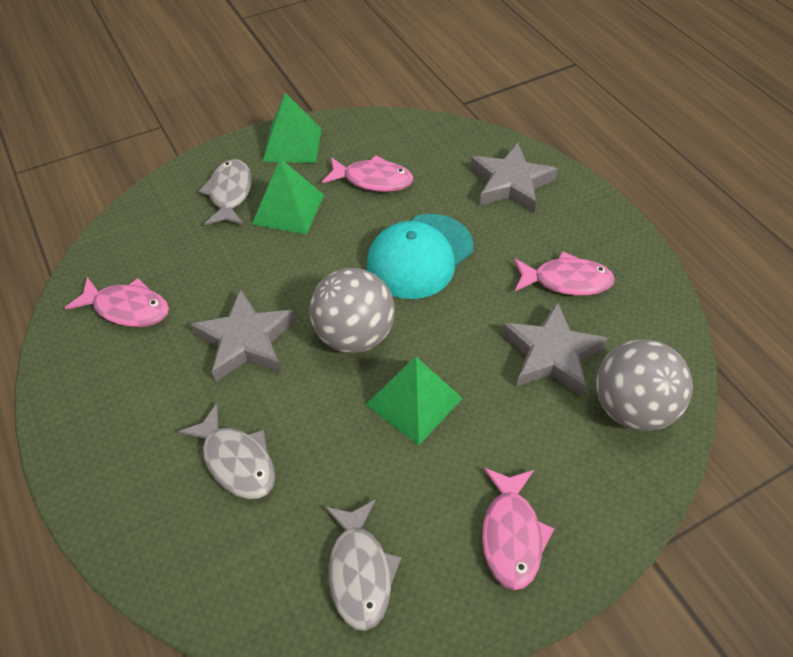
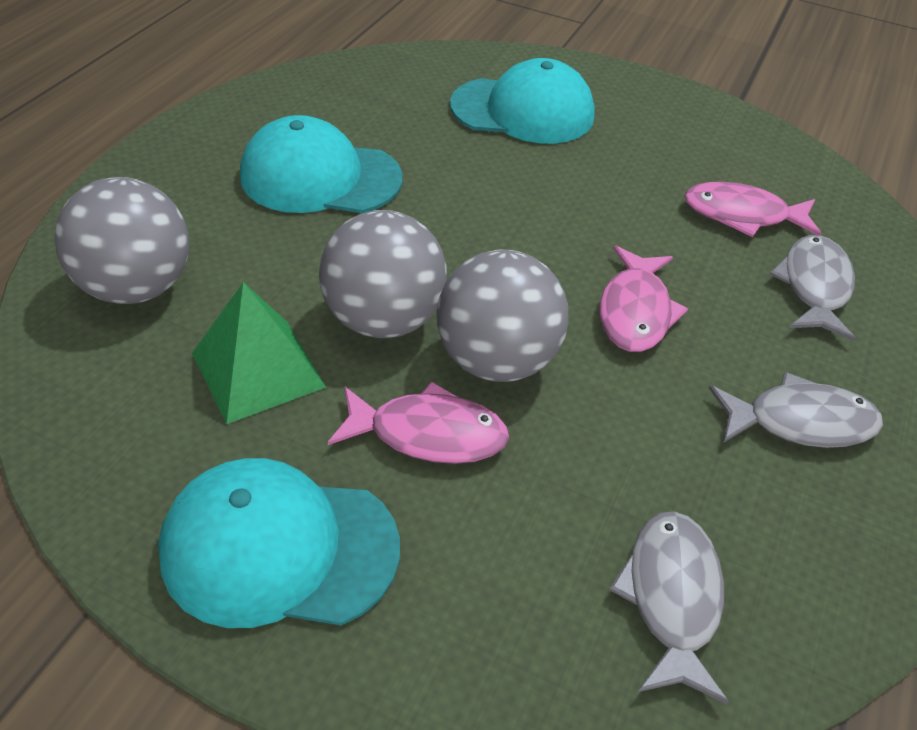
green pyramid: 3 -> 1
grey ball: 2 -> 3
grey star: 3 -> 0
pink fish: 4 -> 3
turquoise cap: 1 -> 3

